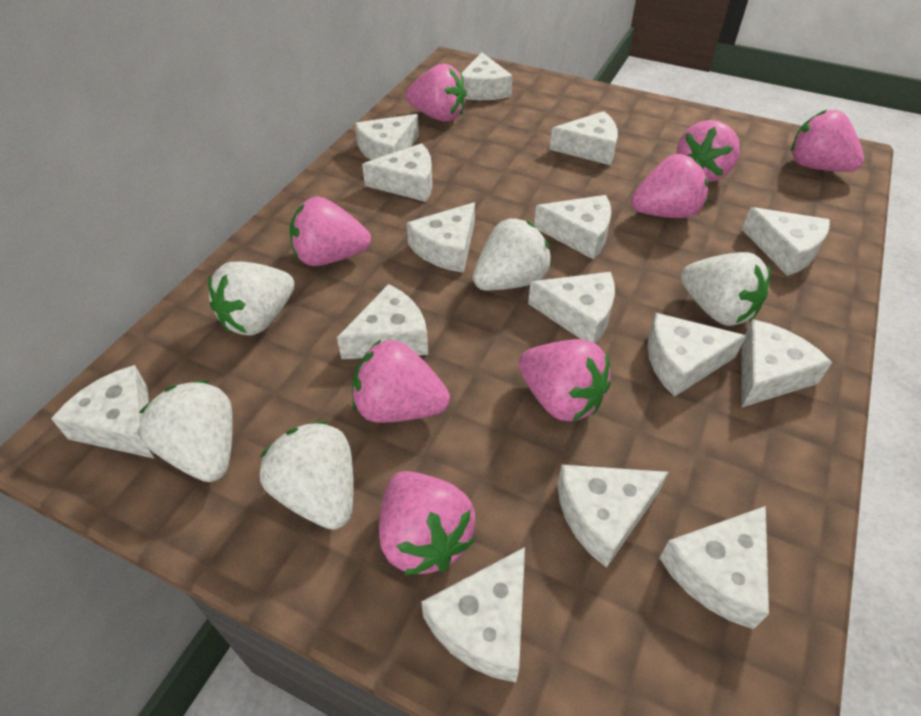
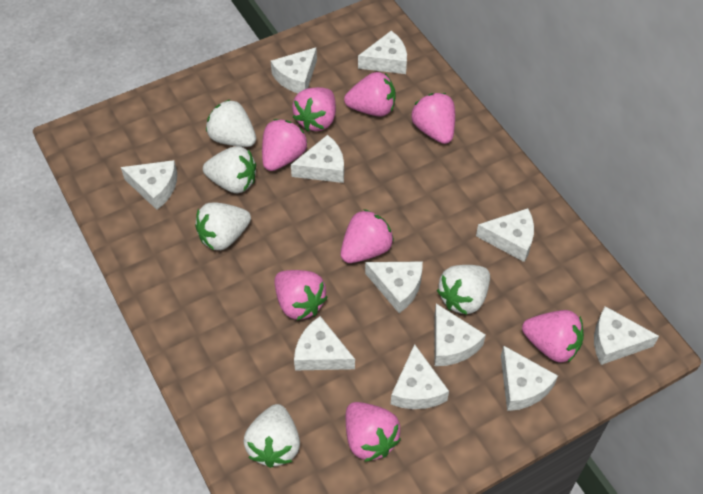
white cheese: 15 -> 11

